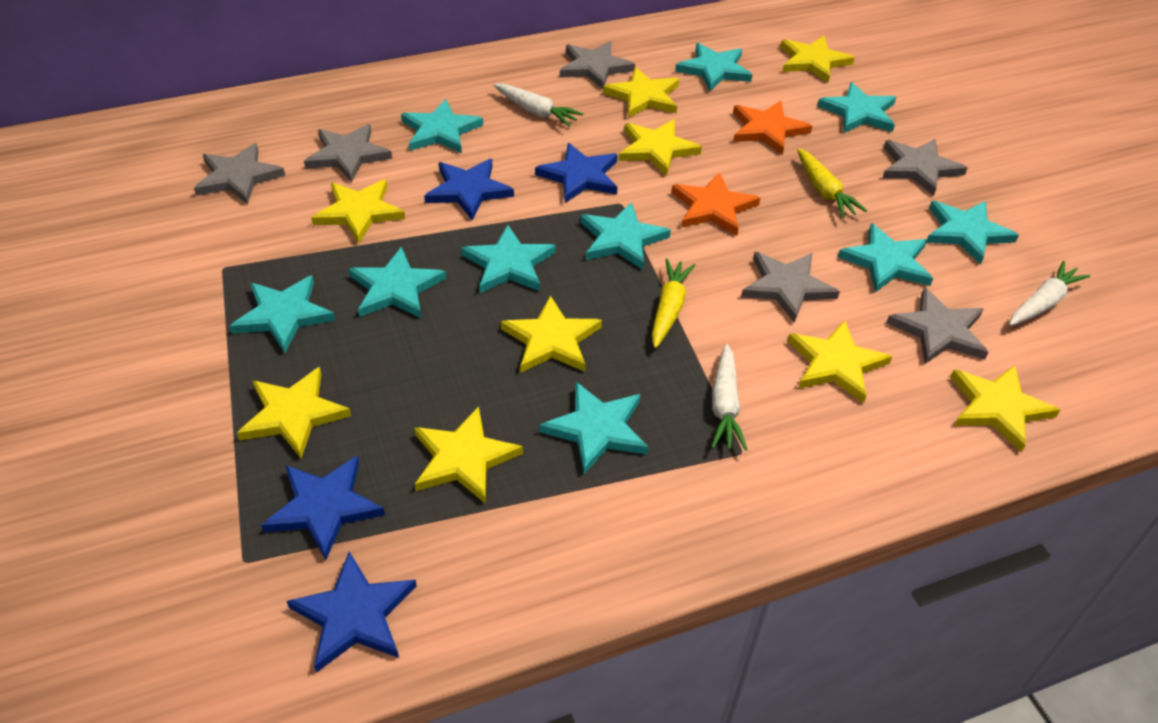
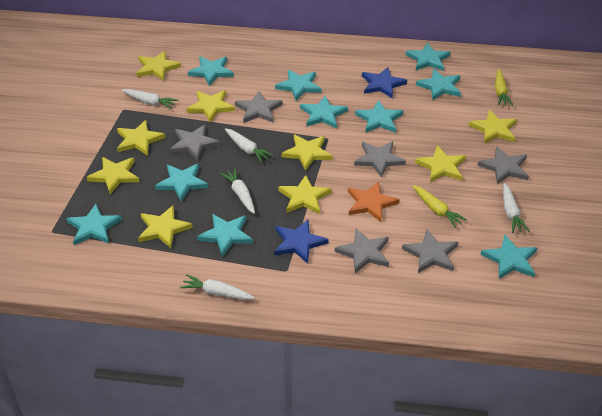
blue star: 4 -> 2
orange star: 2 -> 1
white carrot: 3 -> 5

